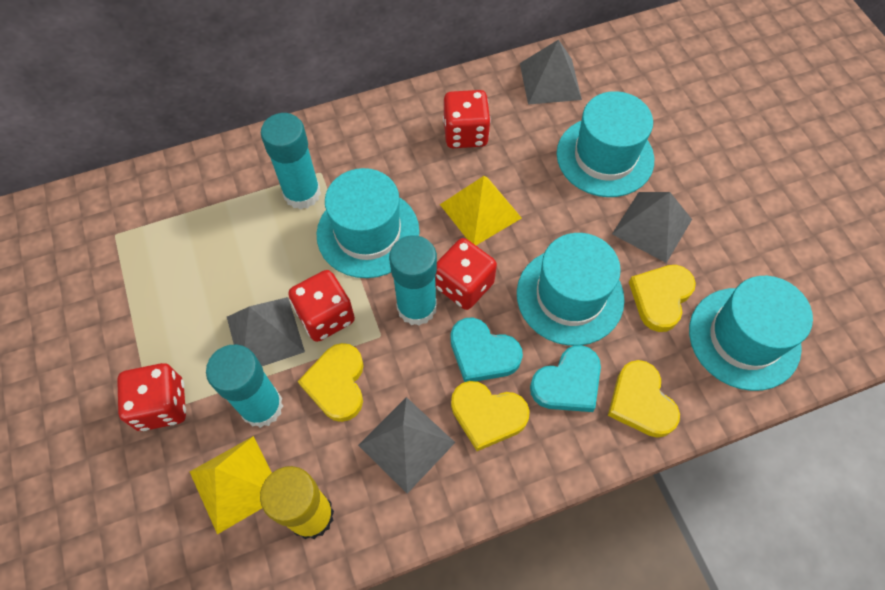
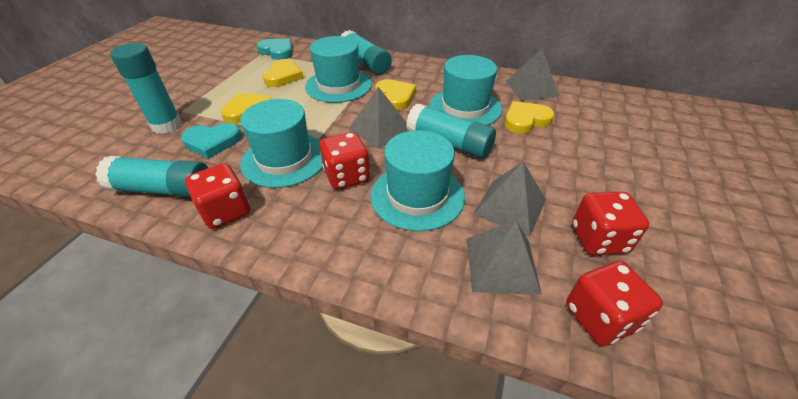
turquoise glue stick: 3 -> 4
yellow glue stick: 1 -> 0
yellow pyramid: 2 -> 0

